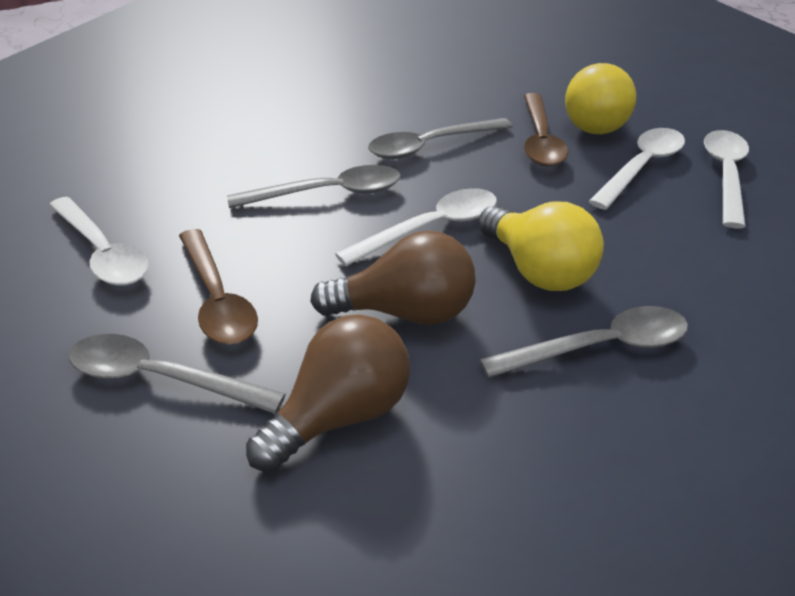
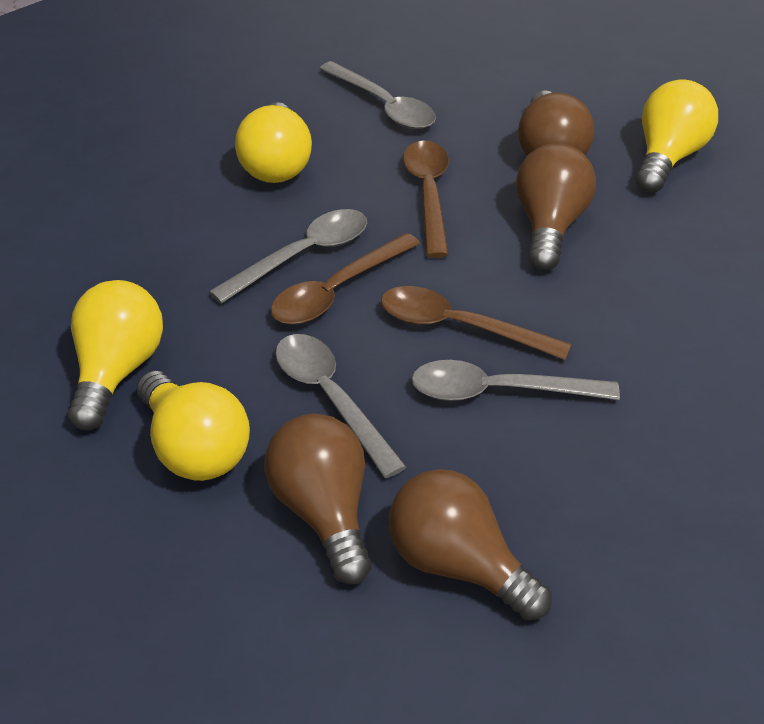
brown light bulb: 2 -> 4
brown spoon: 2 -> 3
white spoon: 4 -> 0
yellow light bulb: 2 -> 4

